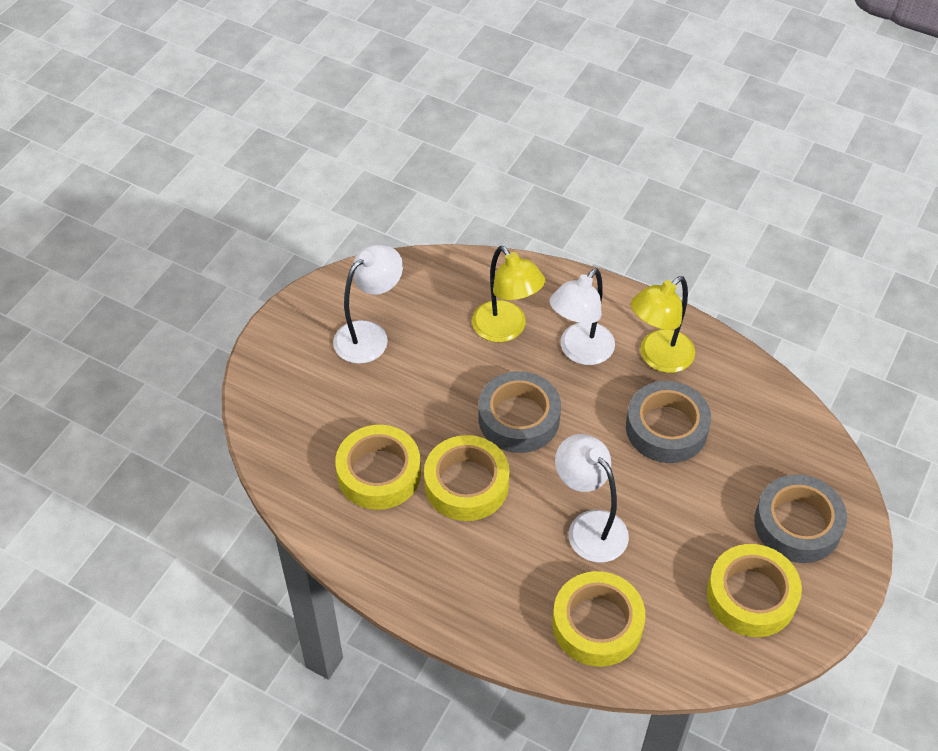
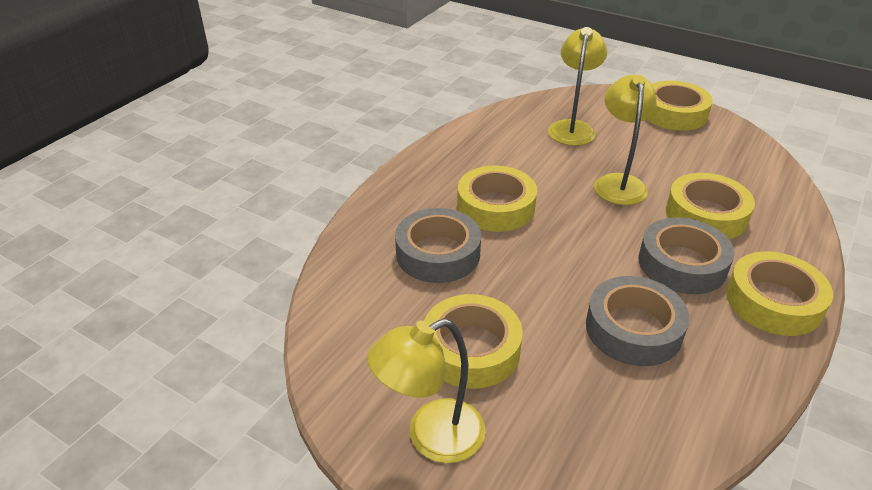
white lamp: 3 -> 0
yellow lamp: 2 -> 3
yellow tape: 4 -> 5

